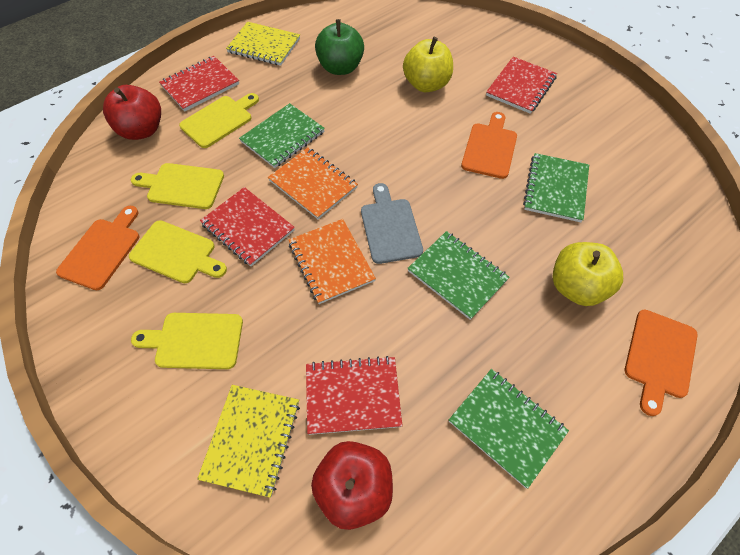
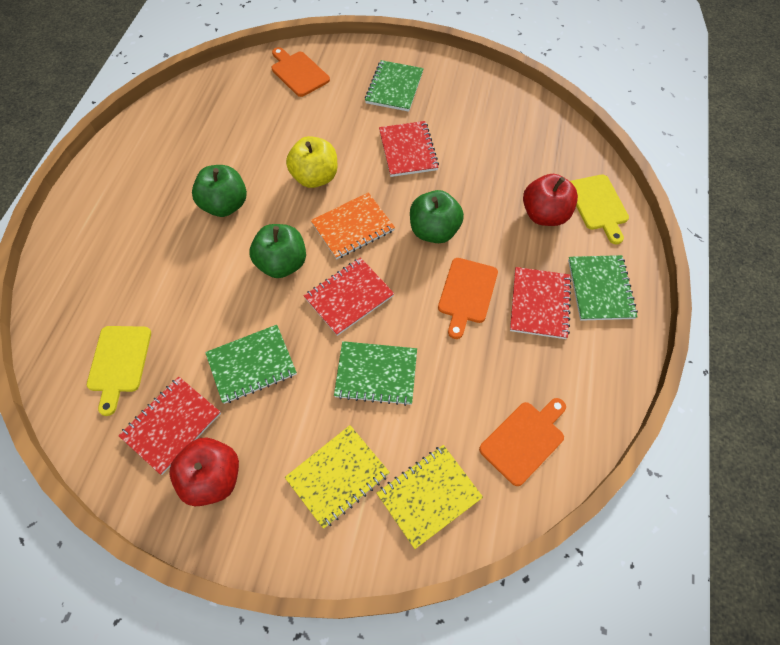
green apple: 1 -> 3
grey cutting board: 1 -> 0
orange notebook: 2 -> 1
yellow apple: 2 -> 1
yellow cutting board: 4 -> 2

